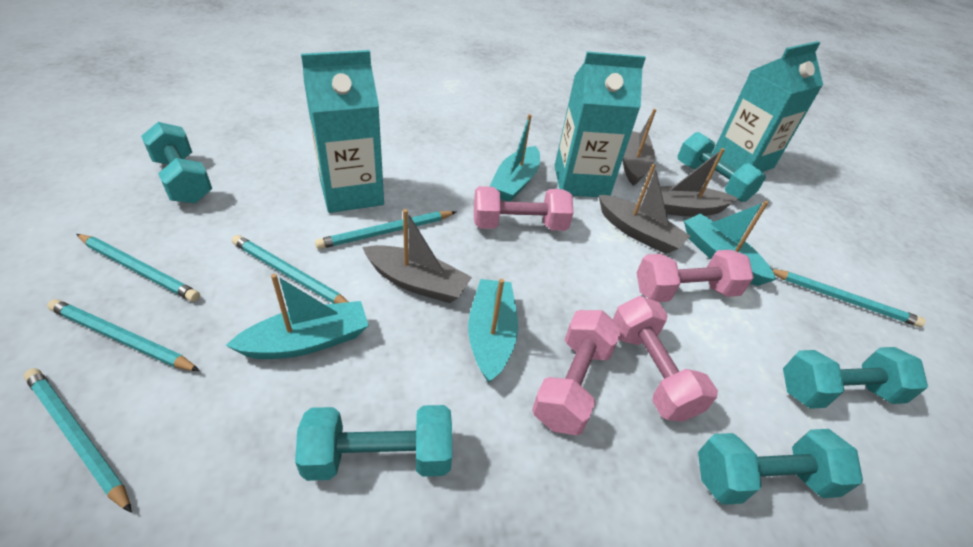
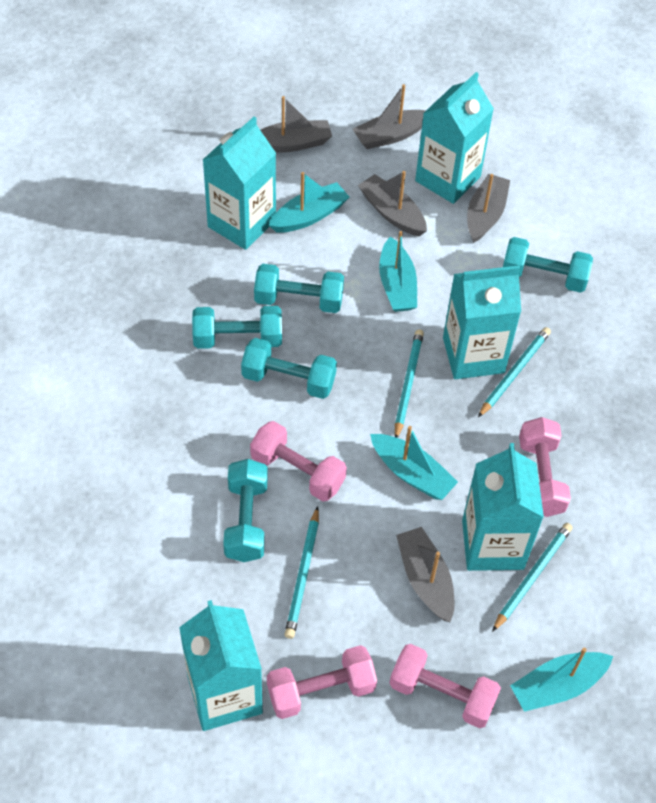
grey boat: 4 -> 5
turquoise carton: 3 -> 5
turquoise pencil: 6 -> 4

